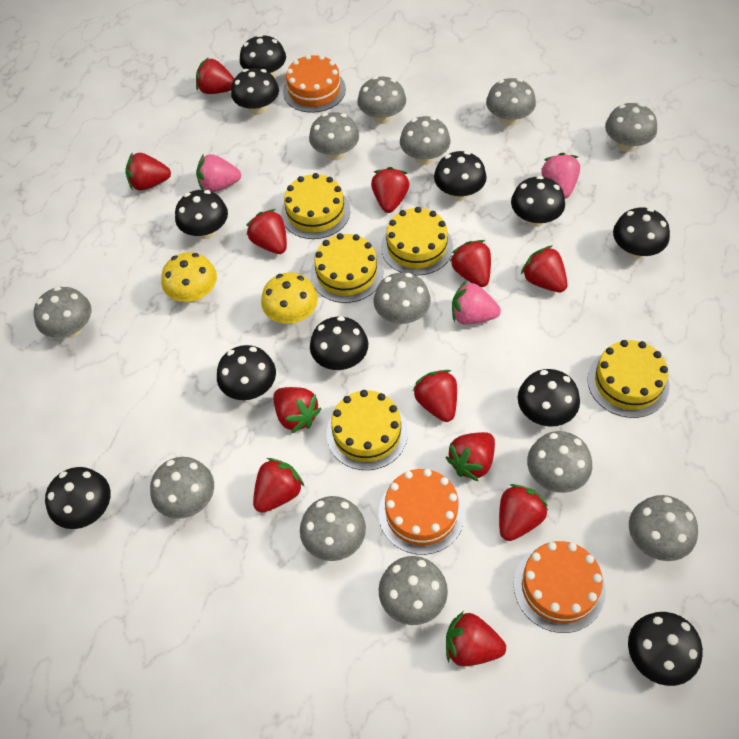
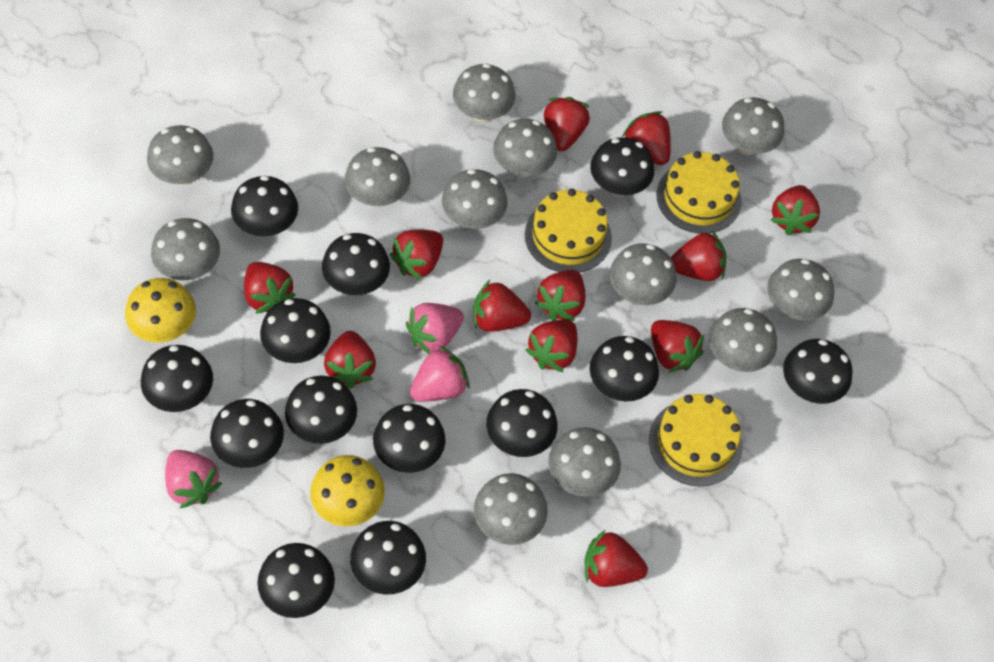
black mushroom: 11 -> 13
orange cake: 3 -> 0
yellow cake: 5 -> 3

